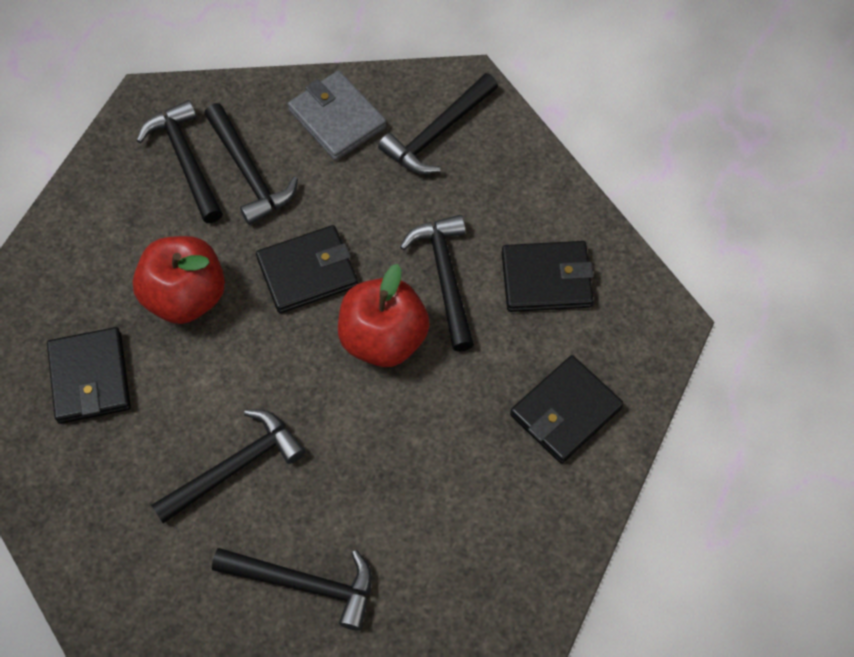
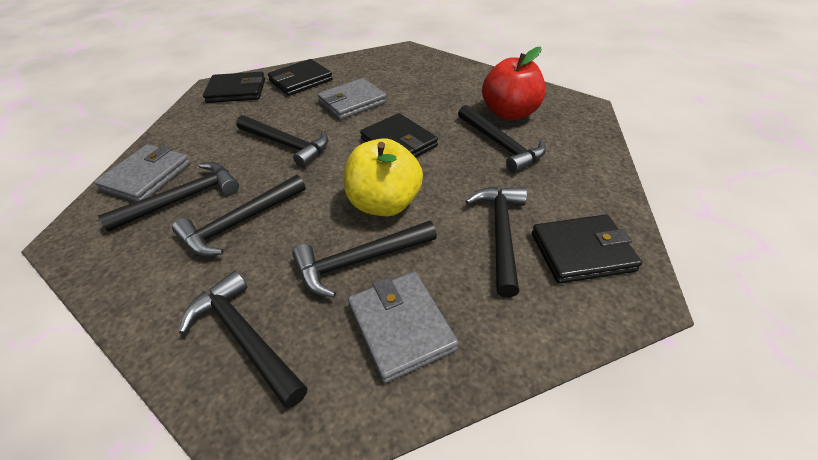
black hammer: 6 -> 7
grey wallet: 1 -> 3
red apple: 2 -> 1
yellow apple: 0 -> 1

